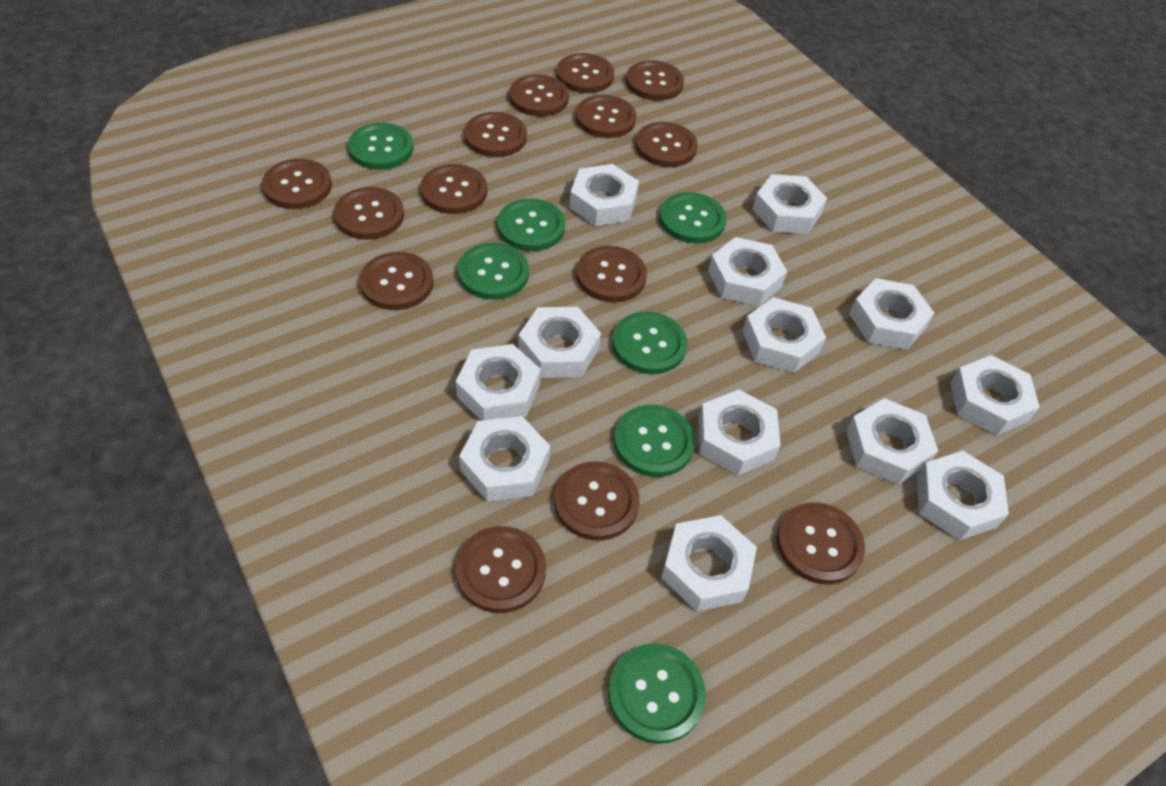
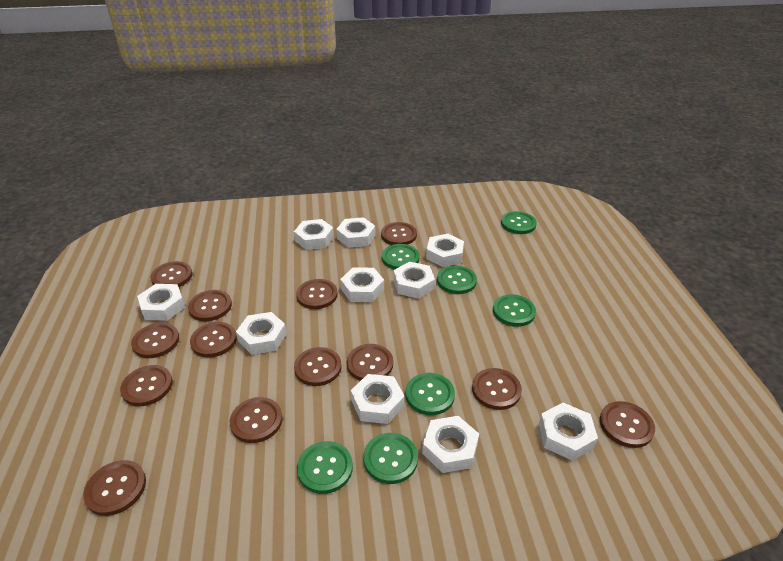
brown button: 14 -> 13
white nut: 13 -> 10

